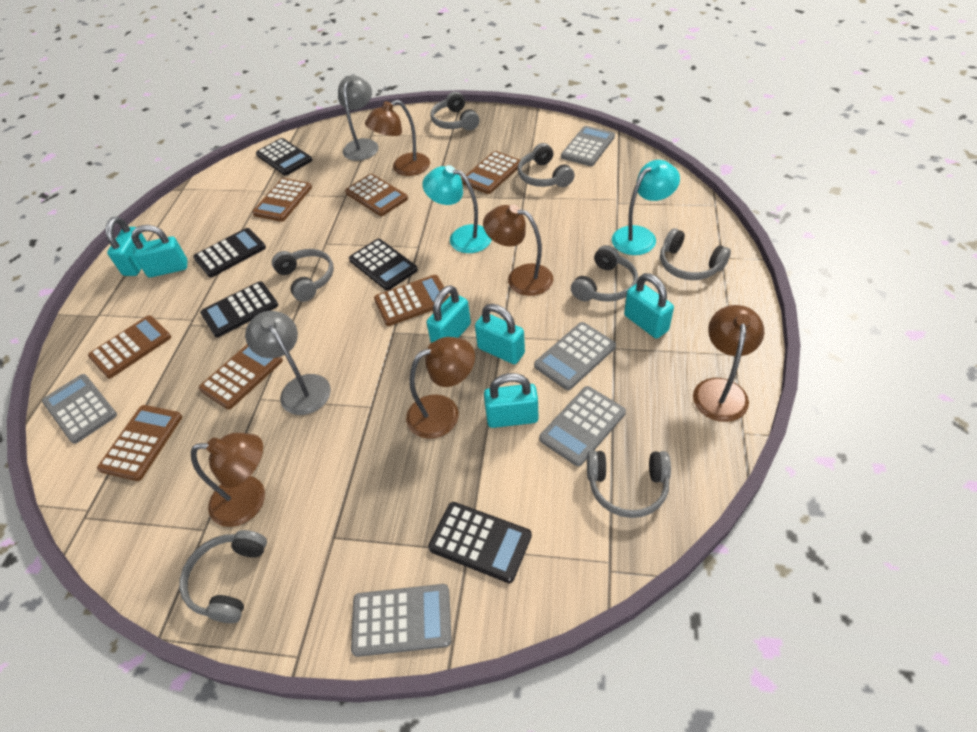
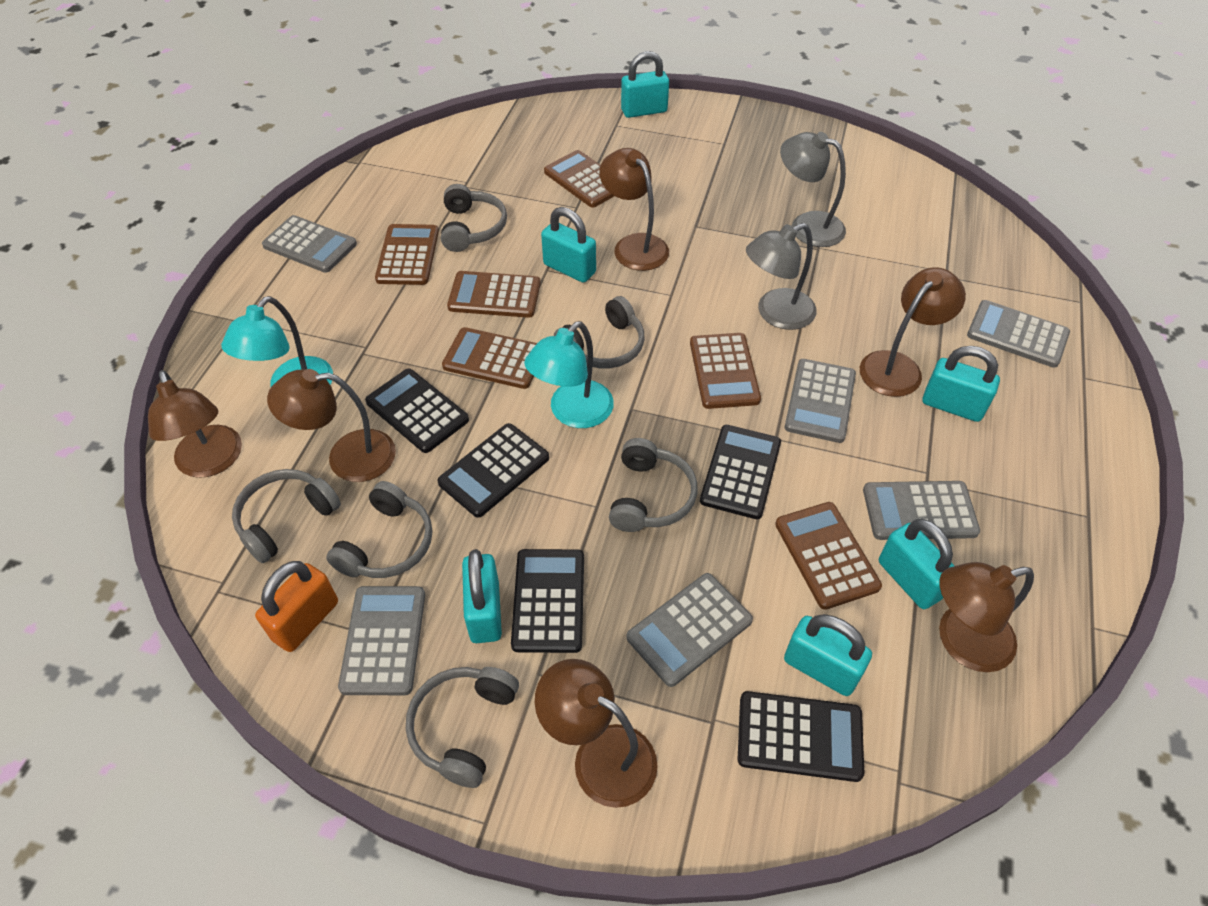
brown calculator: 7 -> 6
brown lamp: 5 -> 6
grey calculator: 5 -> 6
grey headphones: 7 -> 6
orange padlock: 0 -> 1

